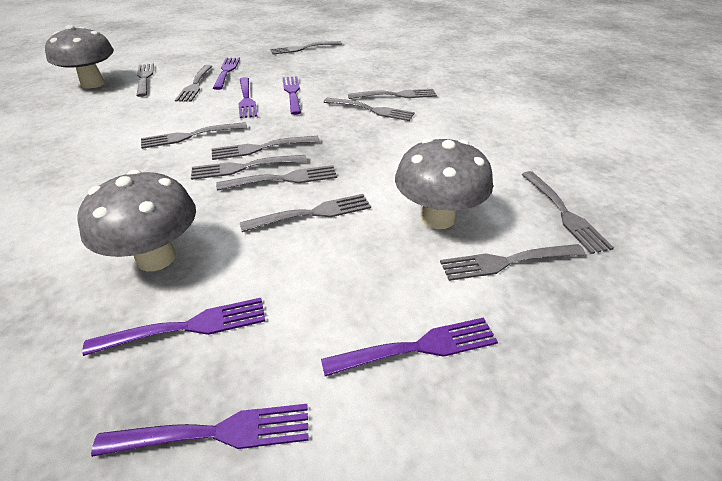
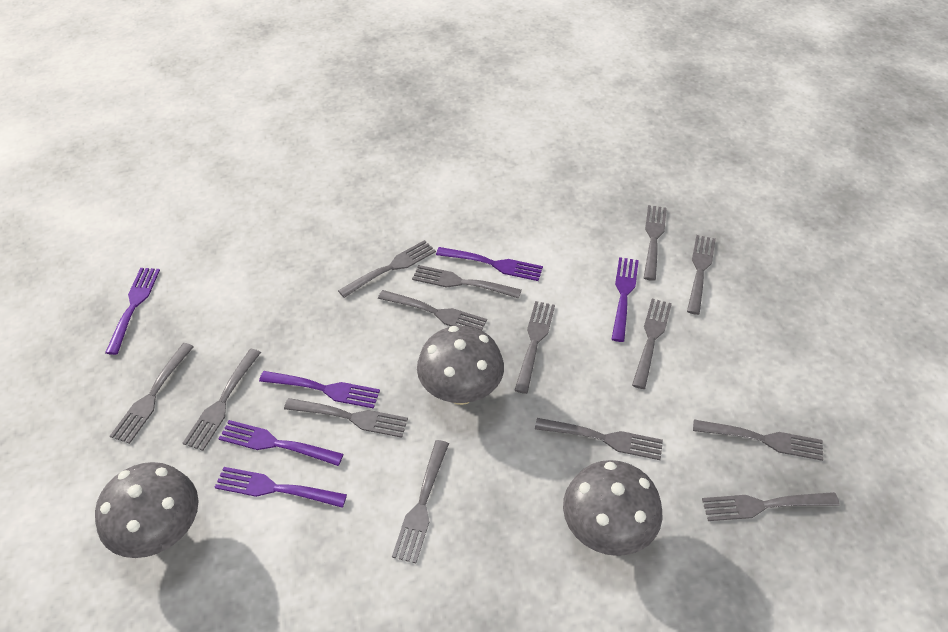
grey fork: 12 -> 14

